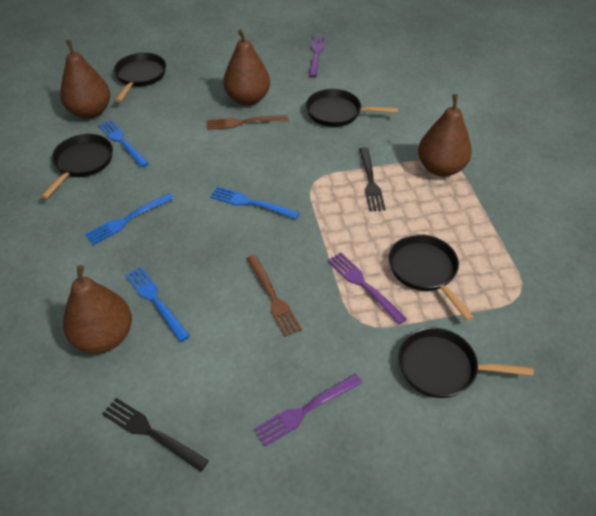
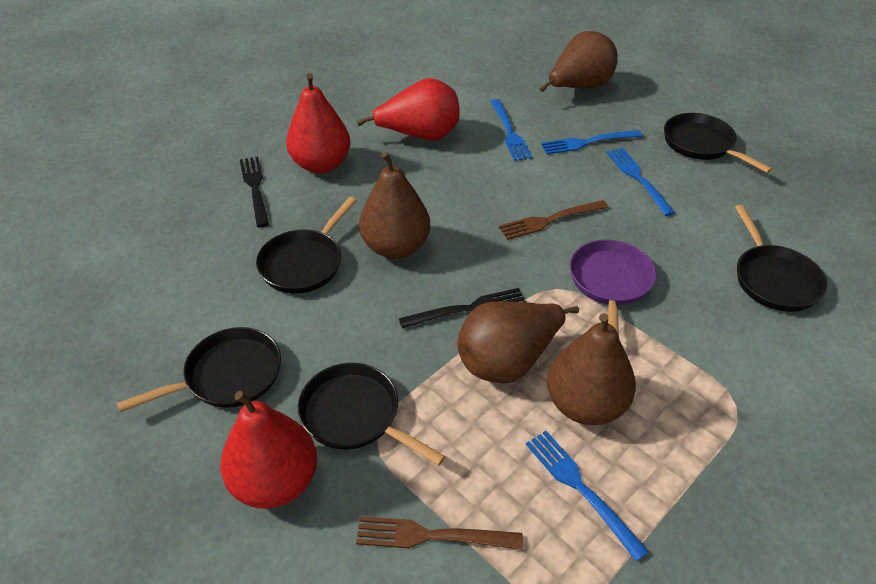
purple fork: 3 -> 0
purple pan: 0 -> 1
red pear: 0 -> 3

